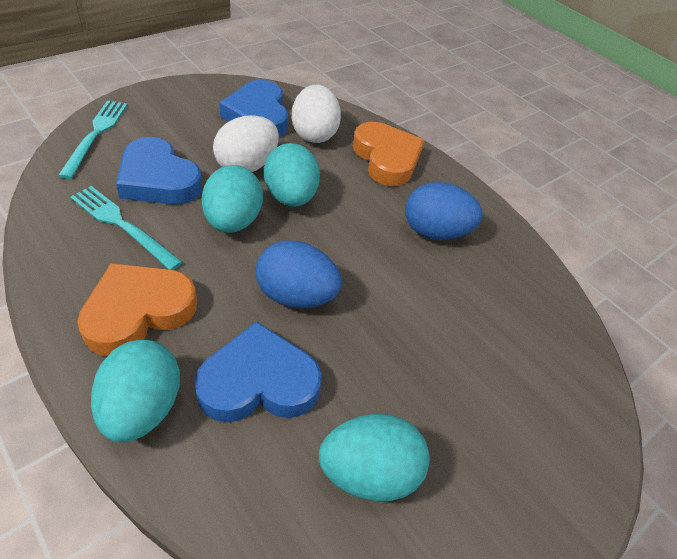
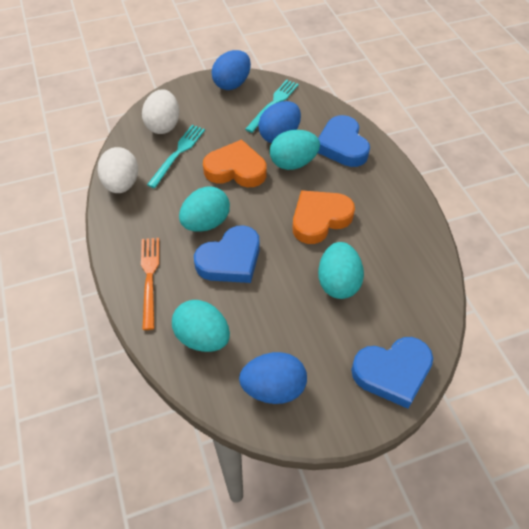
blue egg: 2 -> 3
orange fork: 0 -> 1

